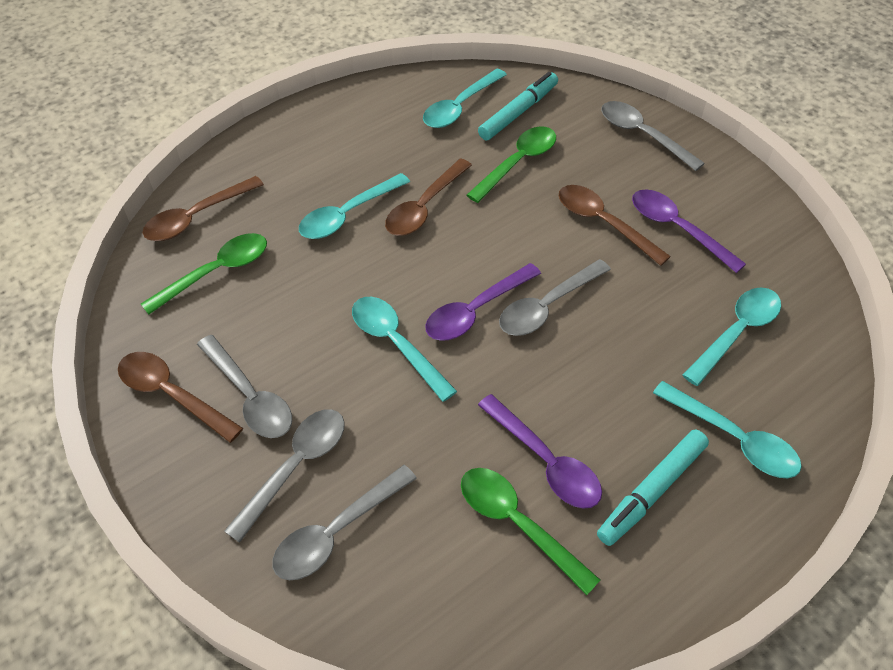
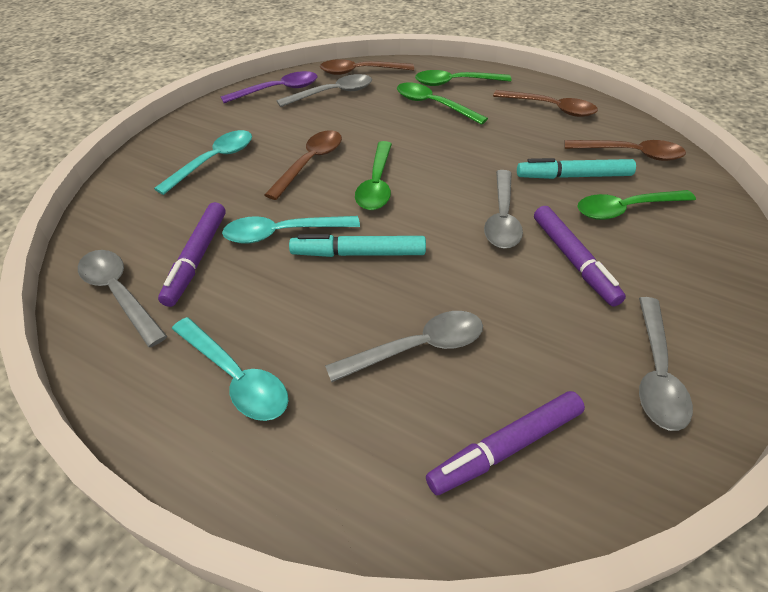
green spoon: 3 -> 4
purple marker: 0 -> 3
purple spoon: 3 -> 1
turquoise spoon: 5 -> 3

